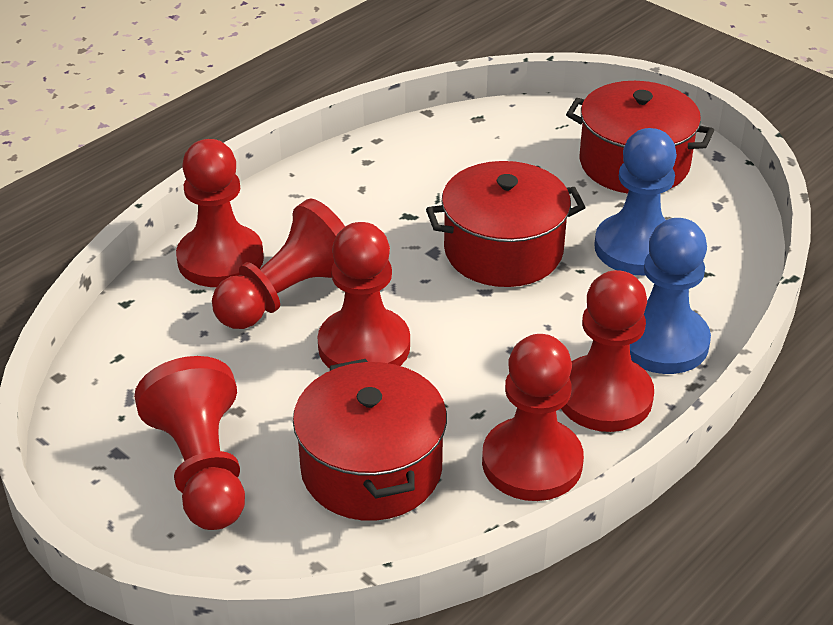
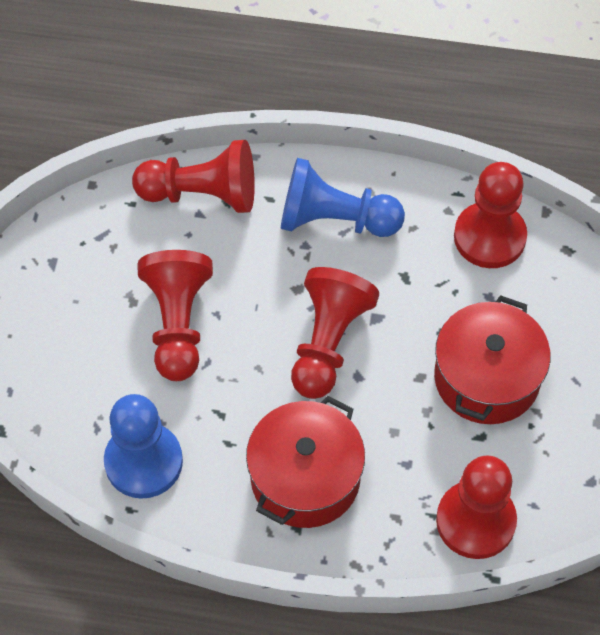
red pawn: 6 -> 5
red pot: 3 -> 2

